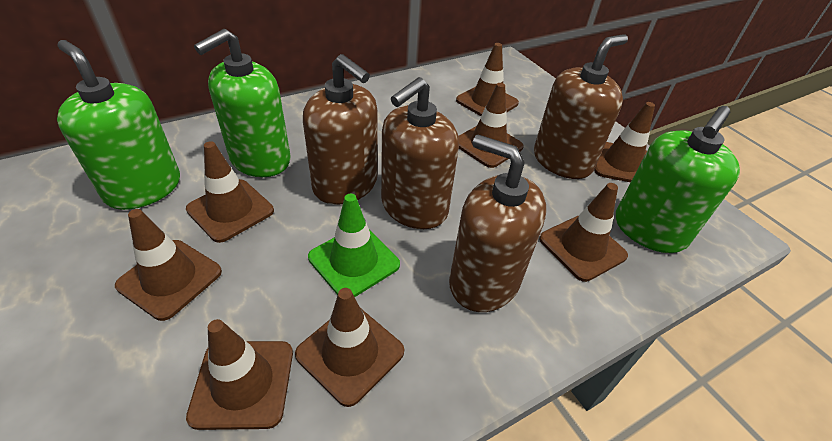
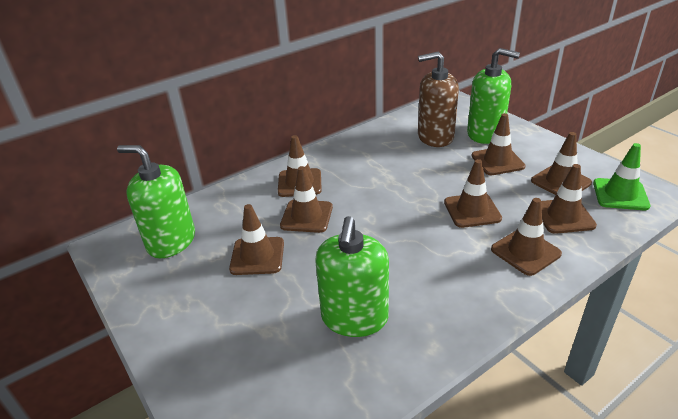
brown soap dispenser: 4 -> 1

